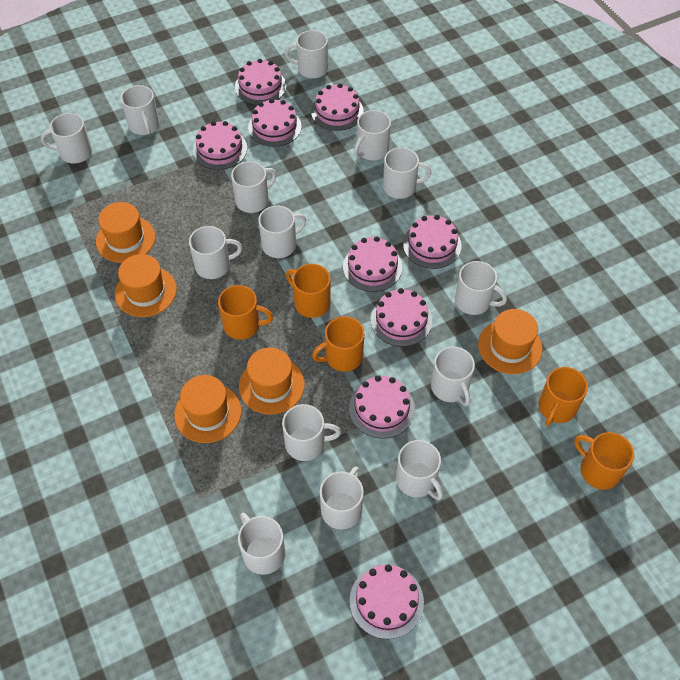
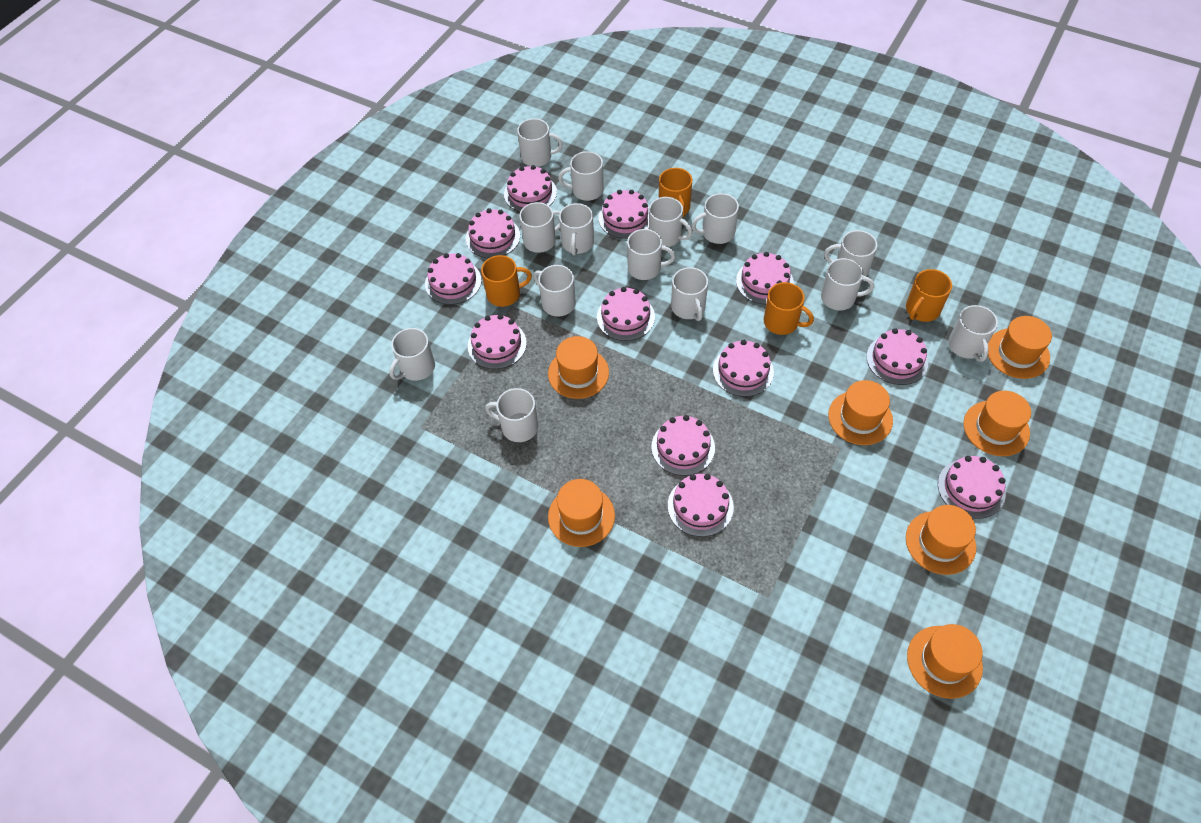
orange hat: 5 -> 7
orange mug: 5 -> 4
pink cake: 9 -> 12

